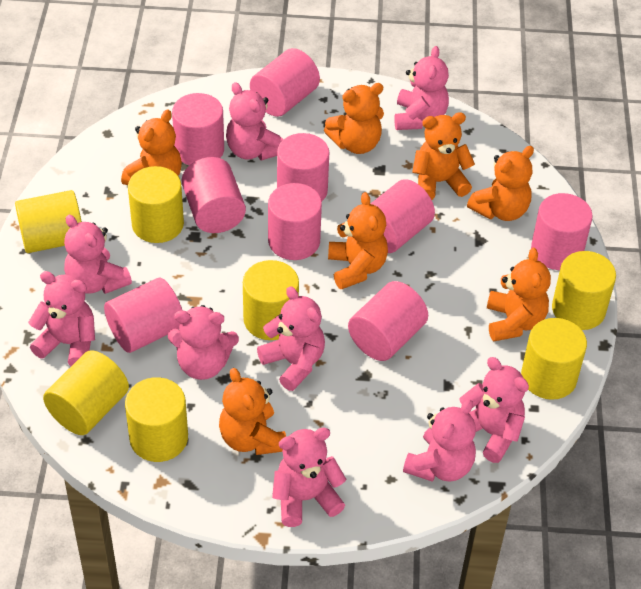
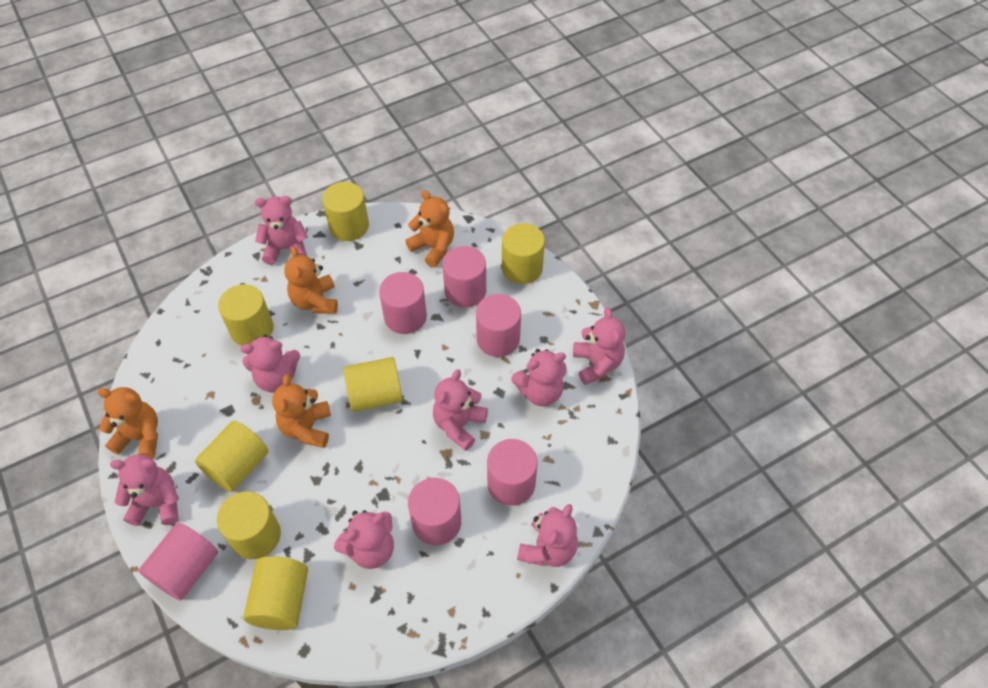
orange teddy bear: 7 -> 4
pink cylinder: 9 -> 6
pink teddy bear: 9 -> 8

